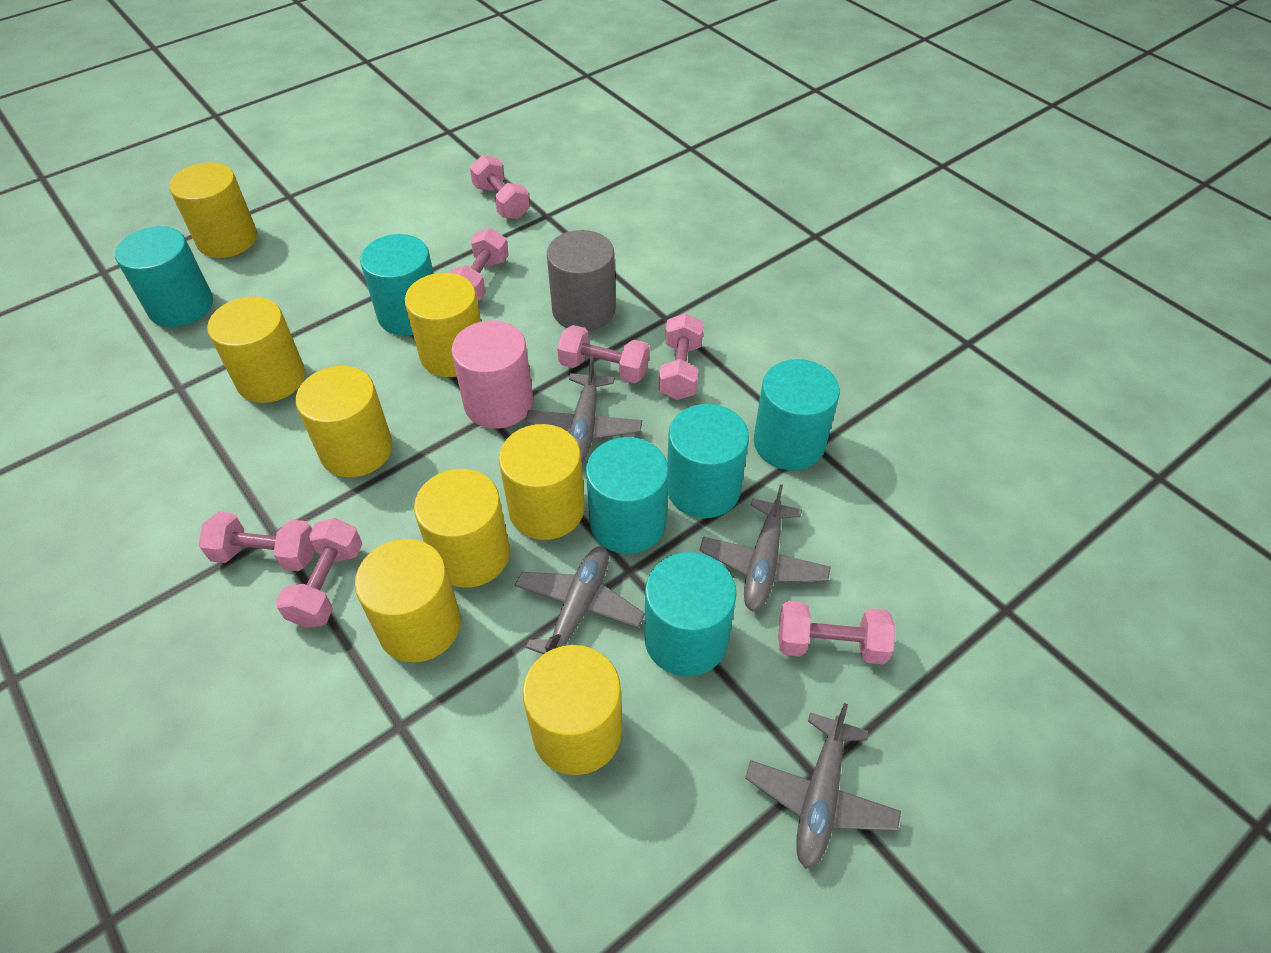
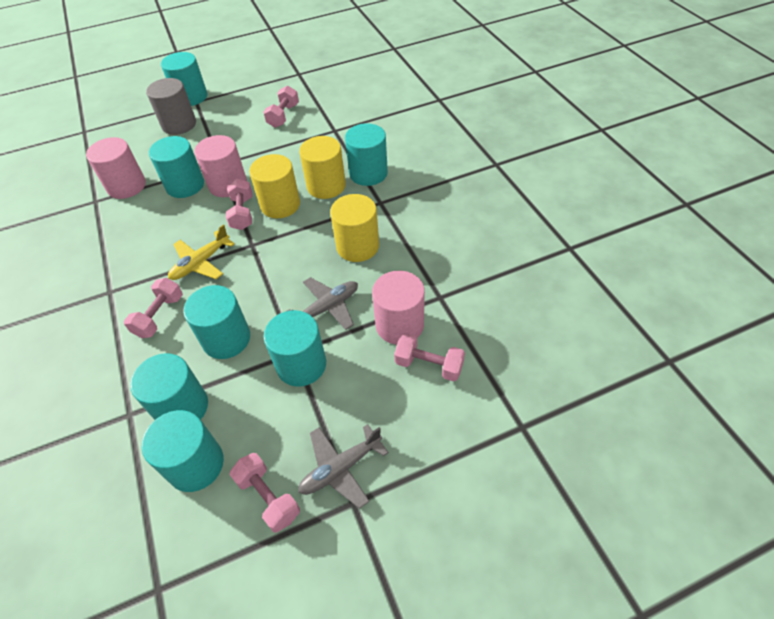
grey plane: 4 -> 2
pink cylinder: 1 -> 3
pink dumbbell: 7 -> 5
turquoise cylinder: 6 -> 7
yellow cylinder: 8 -> 3
yellow plane: 0 -> 1

